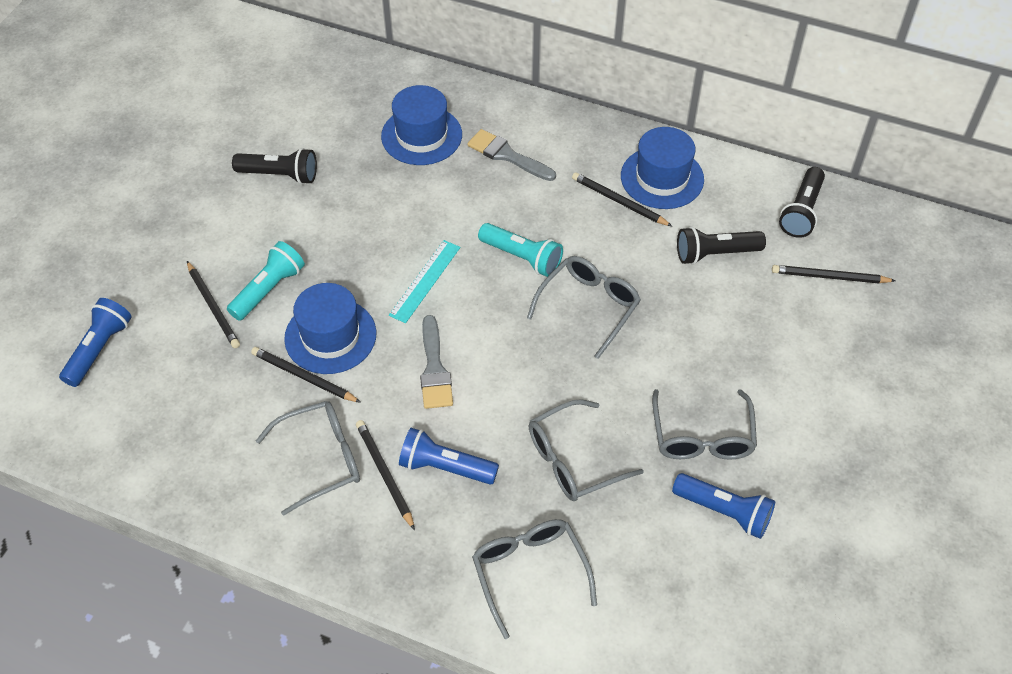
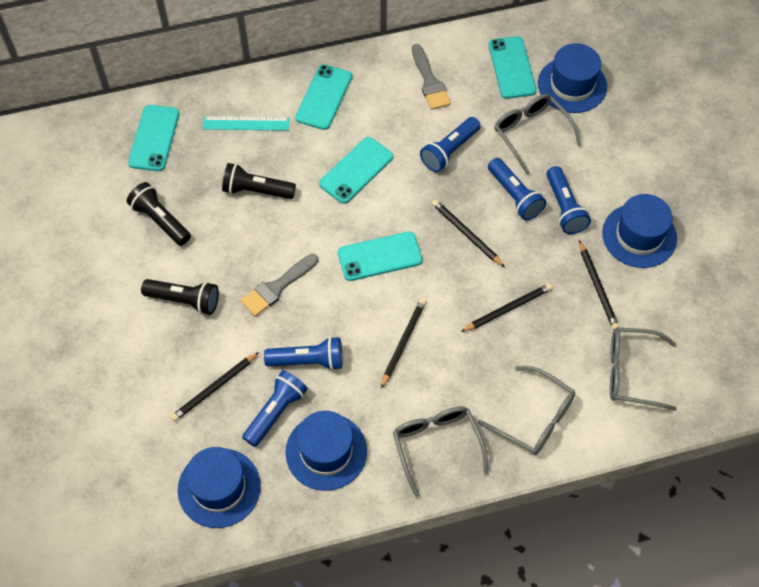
blue flashlight: 3 -> 5
blue hat: 3 -> 4
grey glasses: 5 -> 4
turquoise flashlight: 2 -> 0
turquoise phone: 0 -> 5

